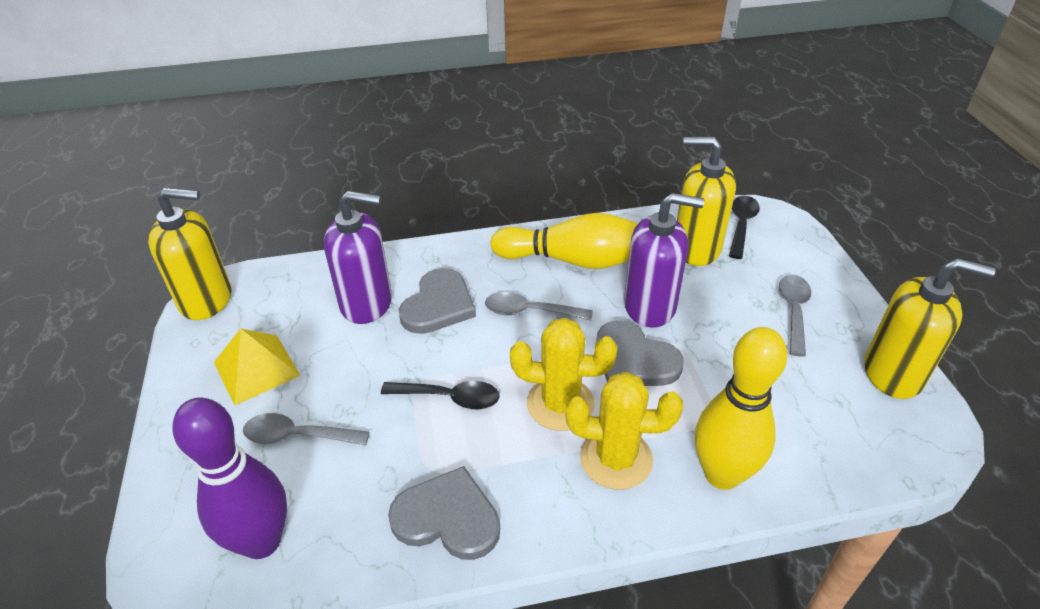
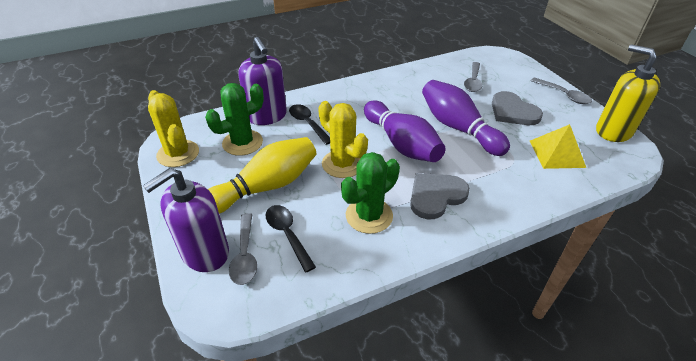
green cactus: 0 -> 2
grey heart: 3 -> 2
purple bowling pin: 1 -> 2
yellow bowling pin: 2 -> 1
yellow soap dispenser: 3 -> 1

